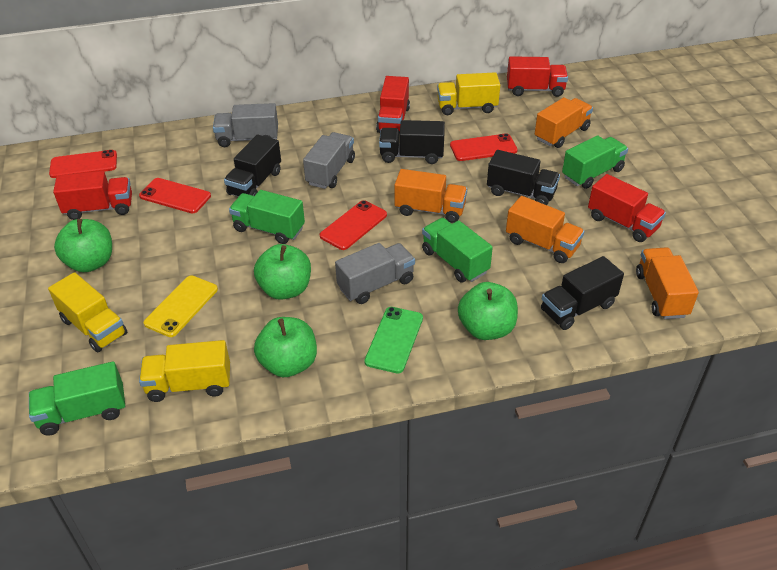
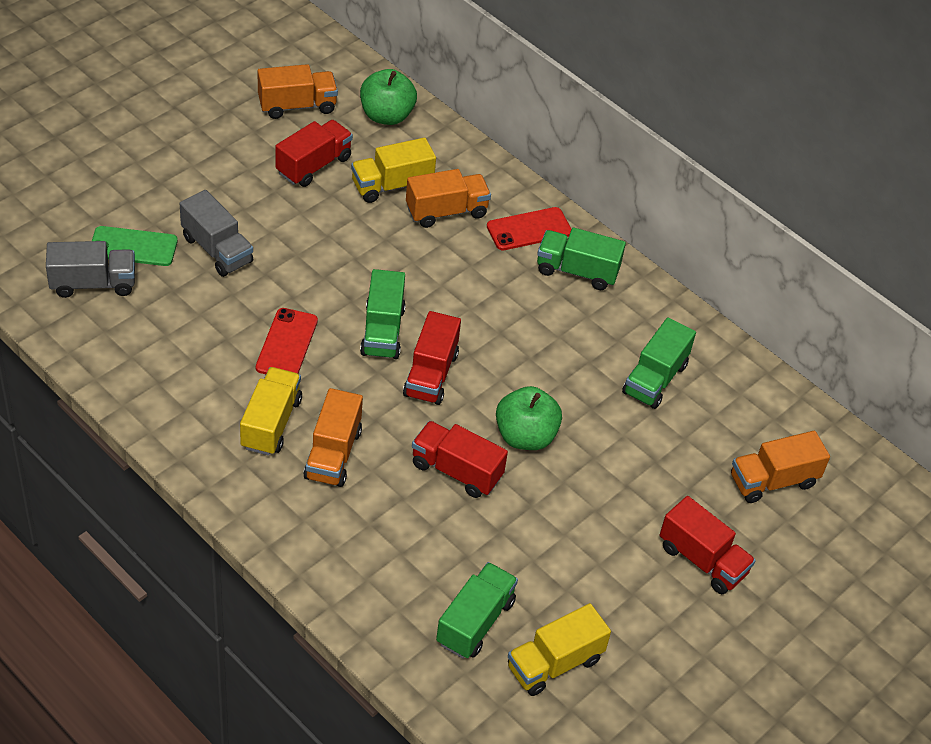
black truck: 4 -> 0
green apple: 4 -> 2
grey truck: 3 -> 2
red phone: 4 -> 2
yellow phone: 1 -> 0

